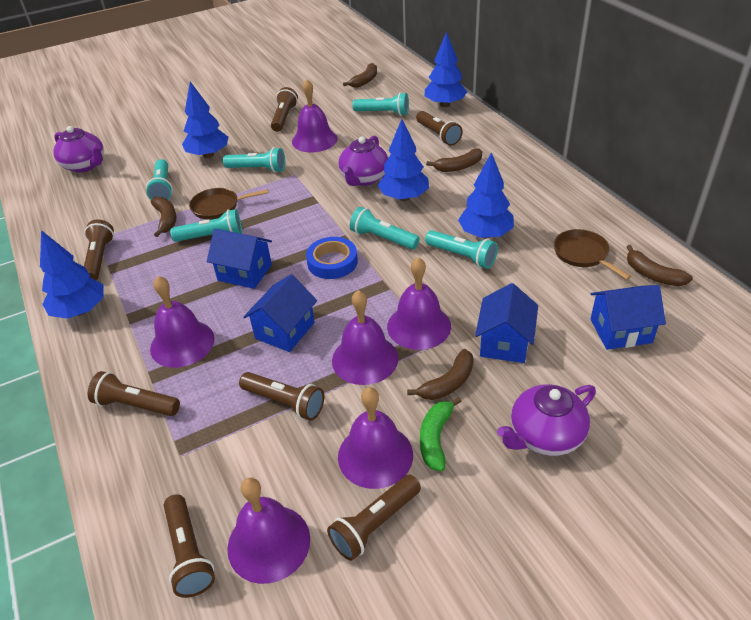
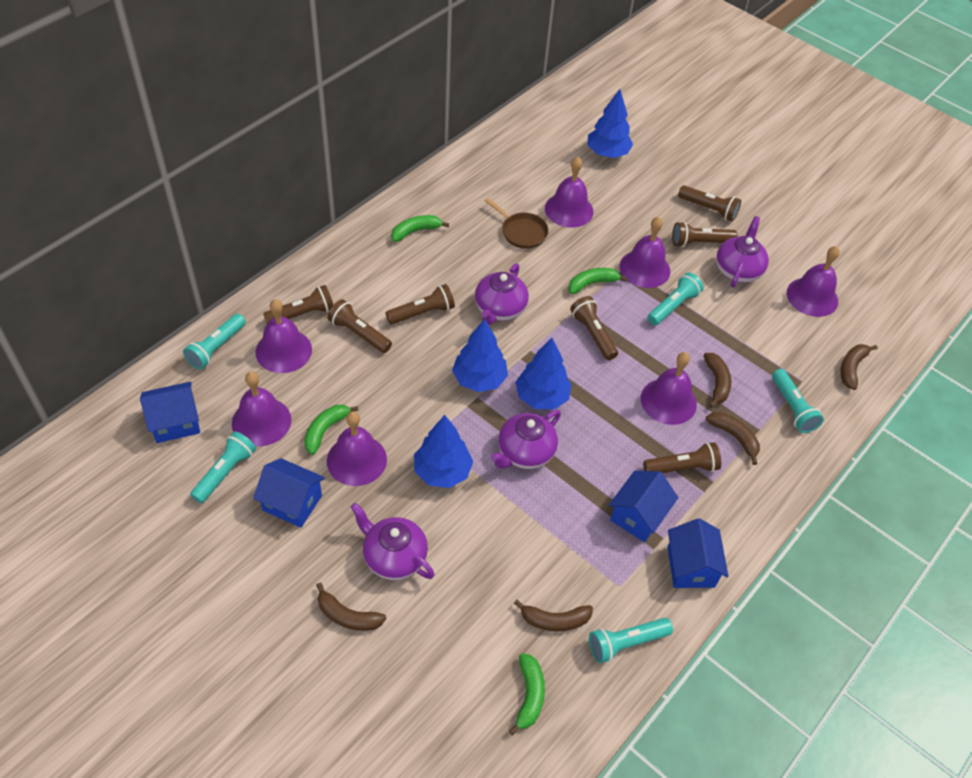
blue tape: 1 -> 0
blue tree: 5 -> 4
brown pan: 2 -> 1
green banana: 1 -> 4
purple bell: 6 -> 7
purple teapot: 3 -> 4
turquoise flashlight: 6 -> 5

